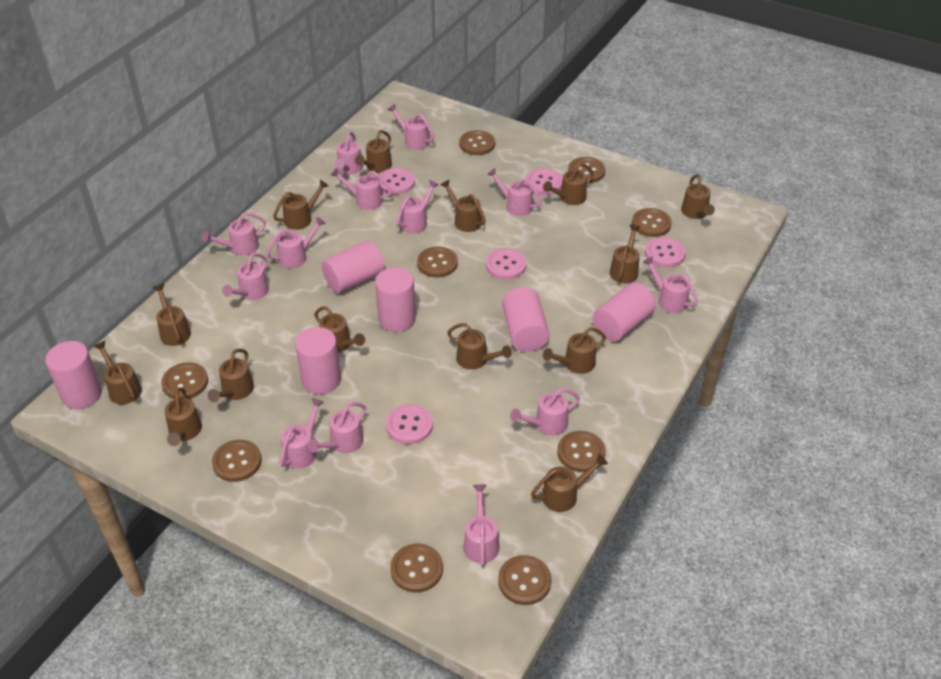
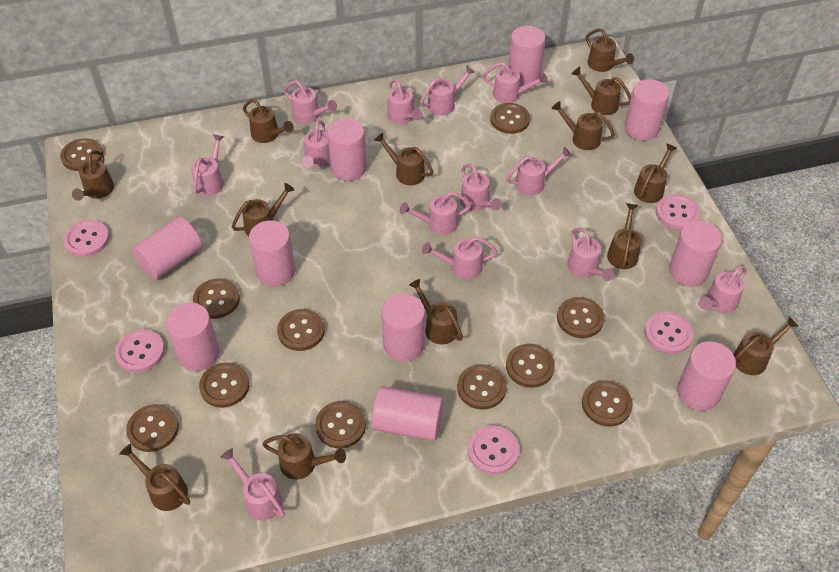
brown button: 9 -> 11
brown watering can: 14 -> 13
pink cylinder: 6 -> 10

